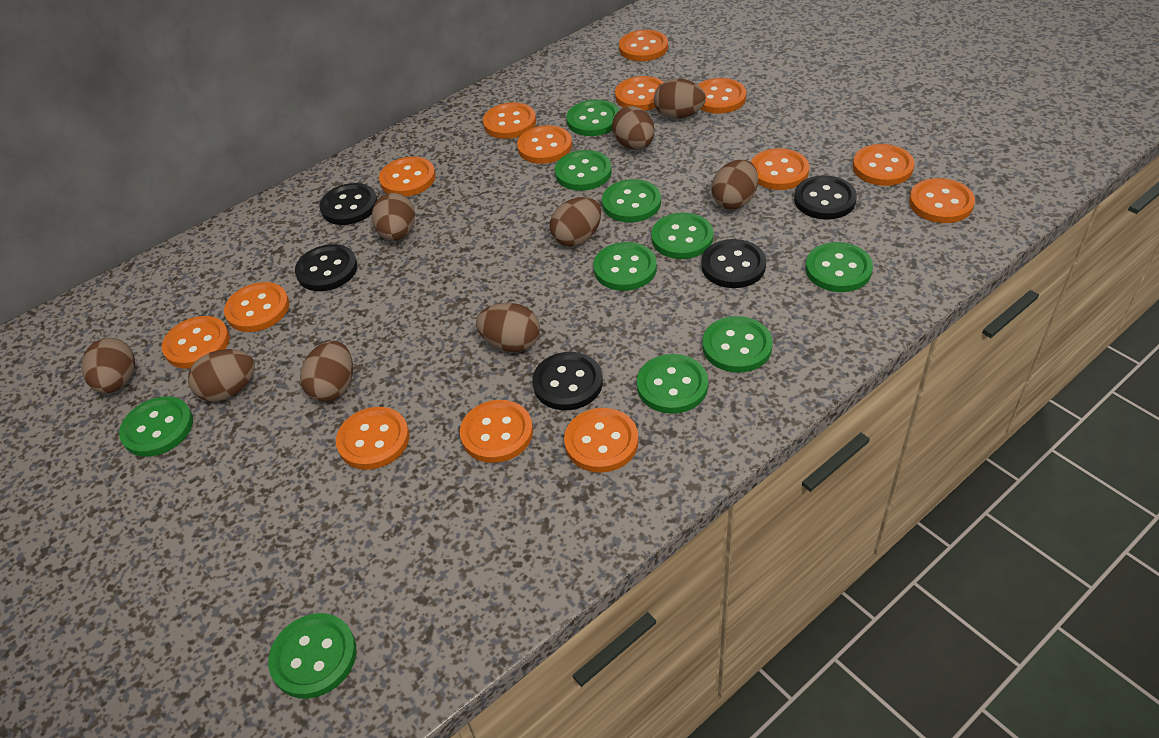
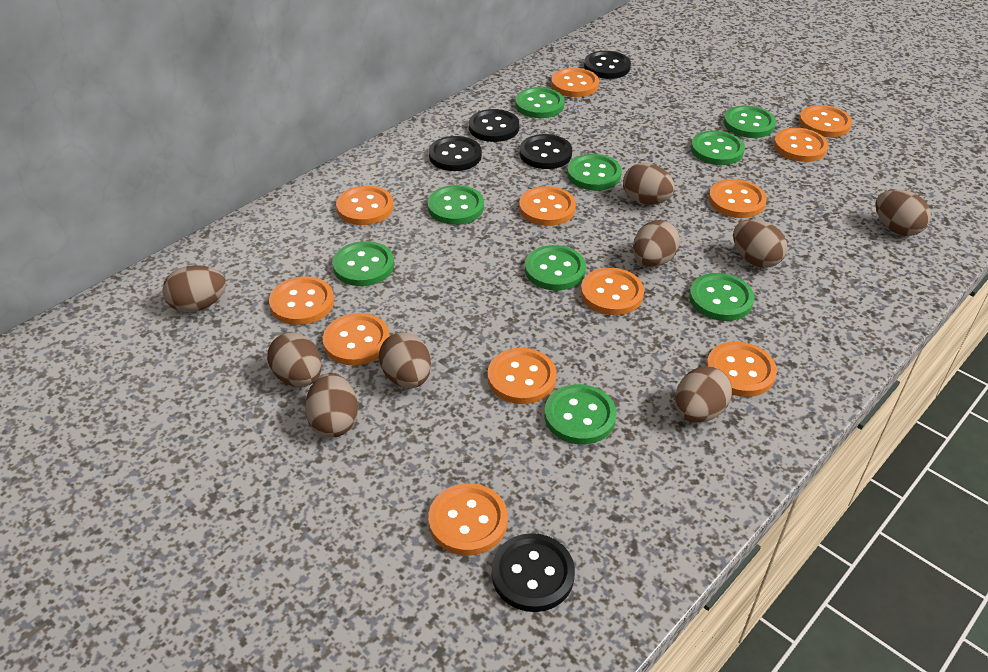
green button: 10 -> 9
orange button: 14 -> 12

